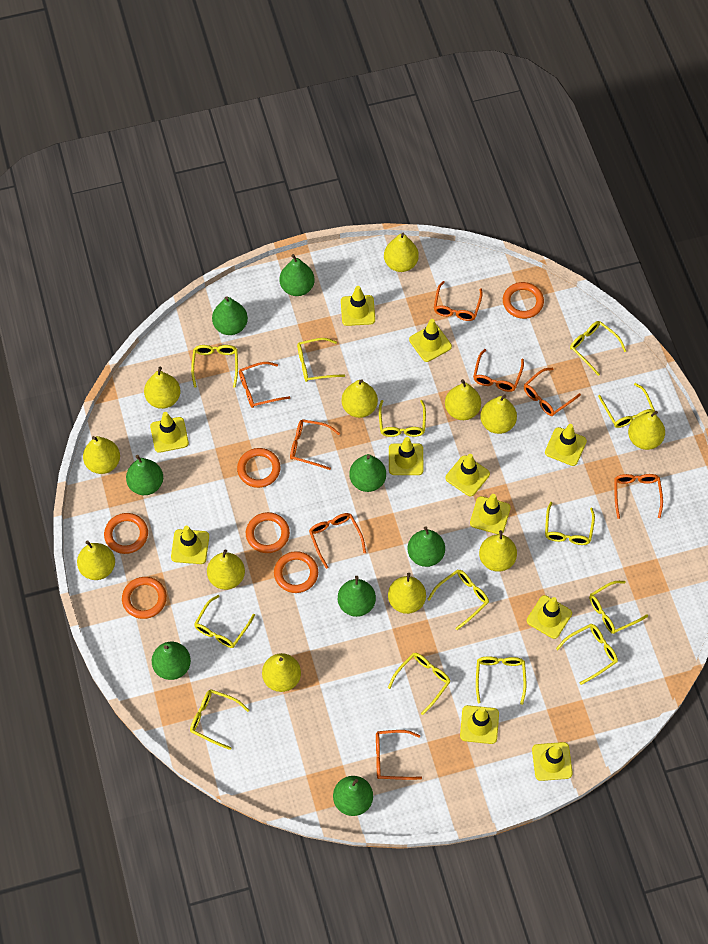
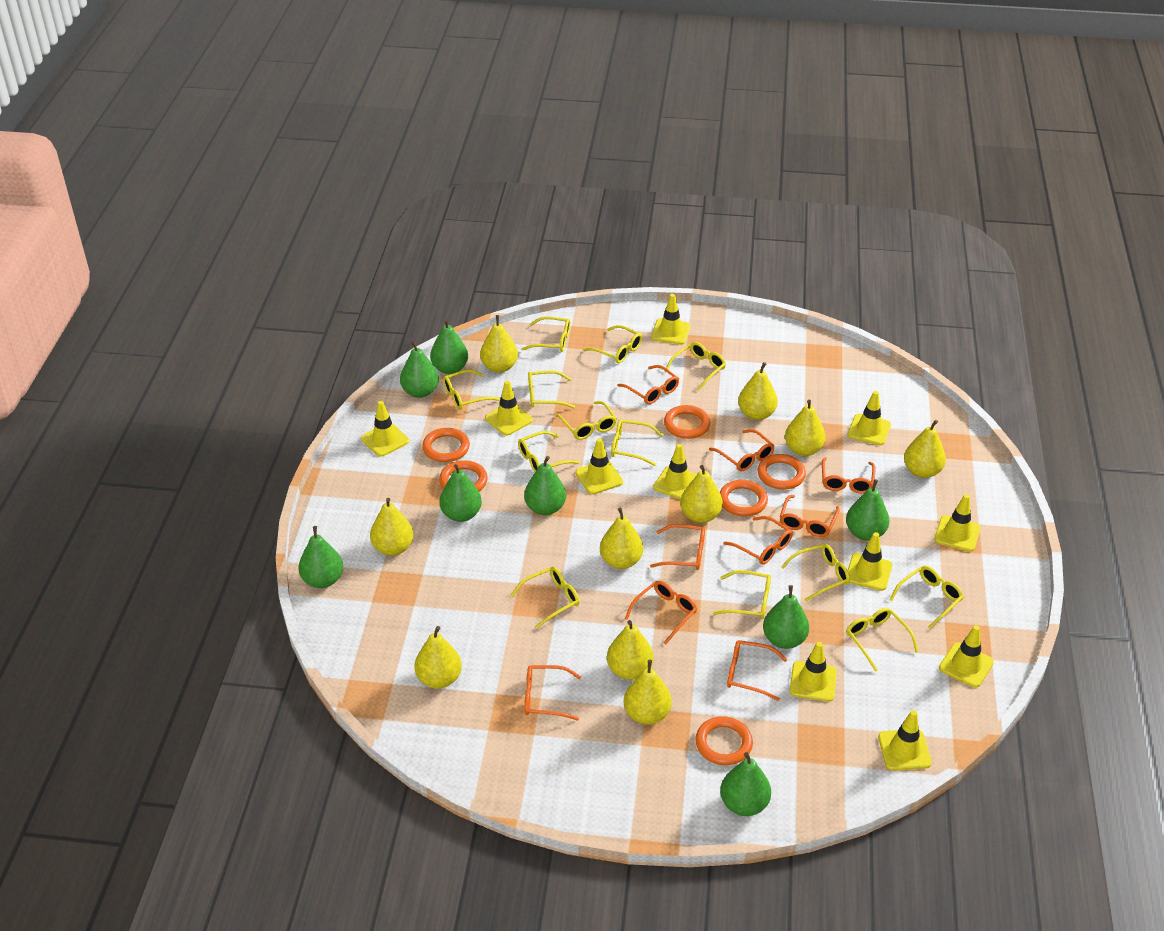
orange glasses: 8 -> 9
yellow pear: 12 -> 10

